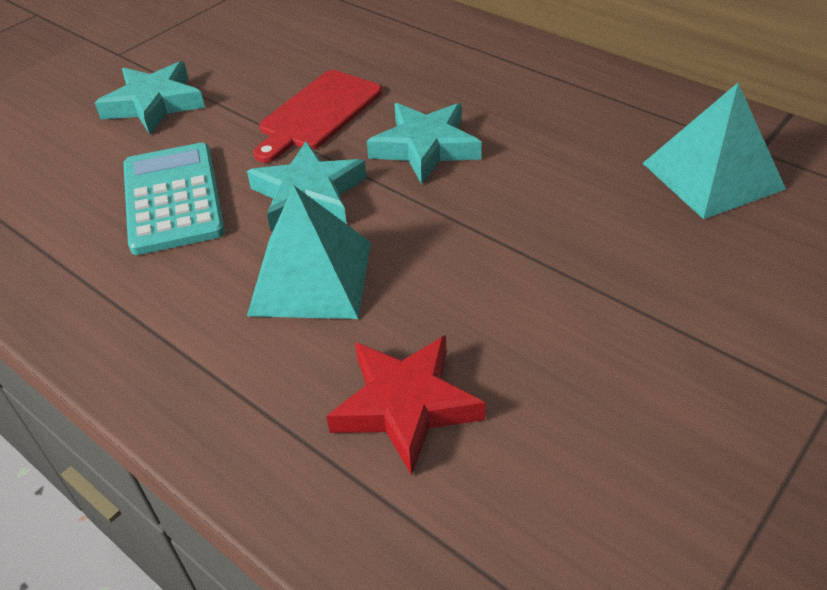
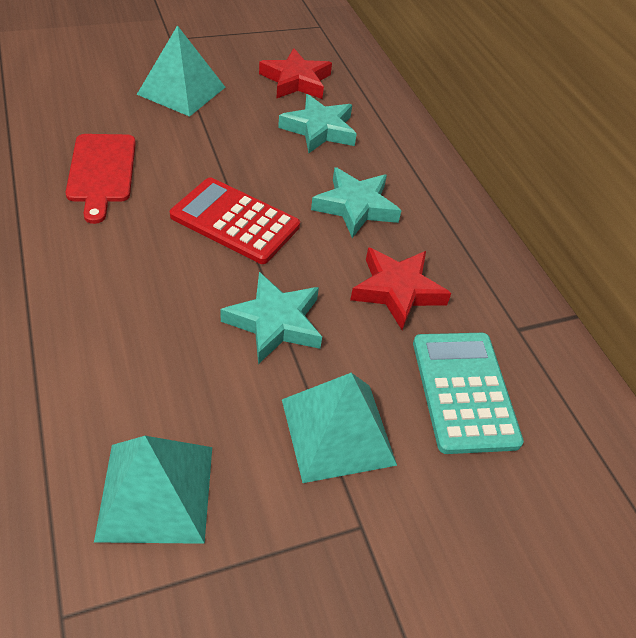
red calculator: 0 -> 1
red star: 1 -> 2
turquoise pyramid: 2 -> 3

